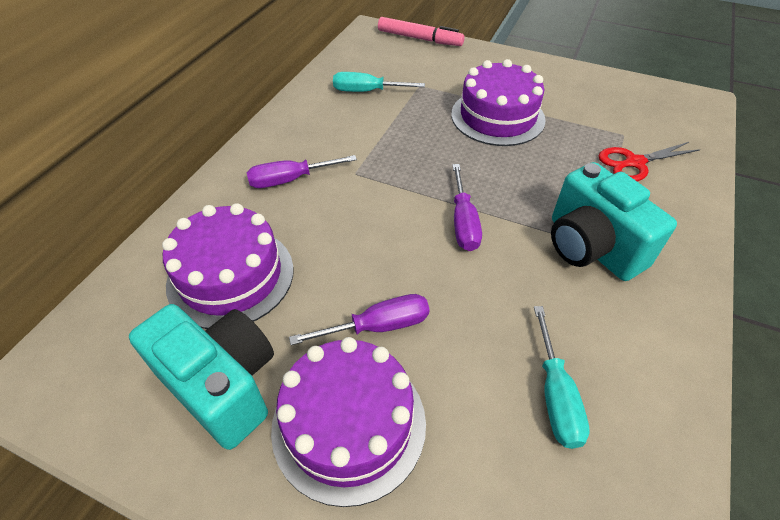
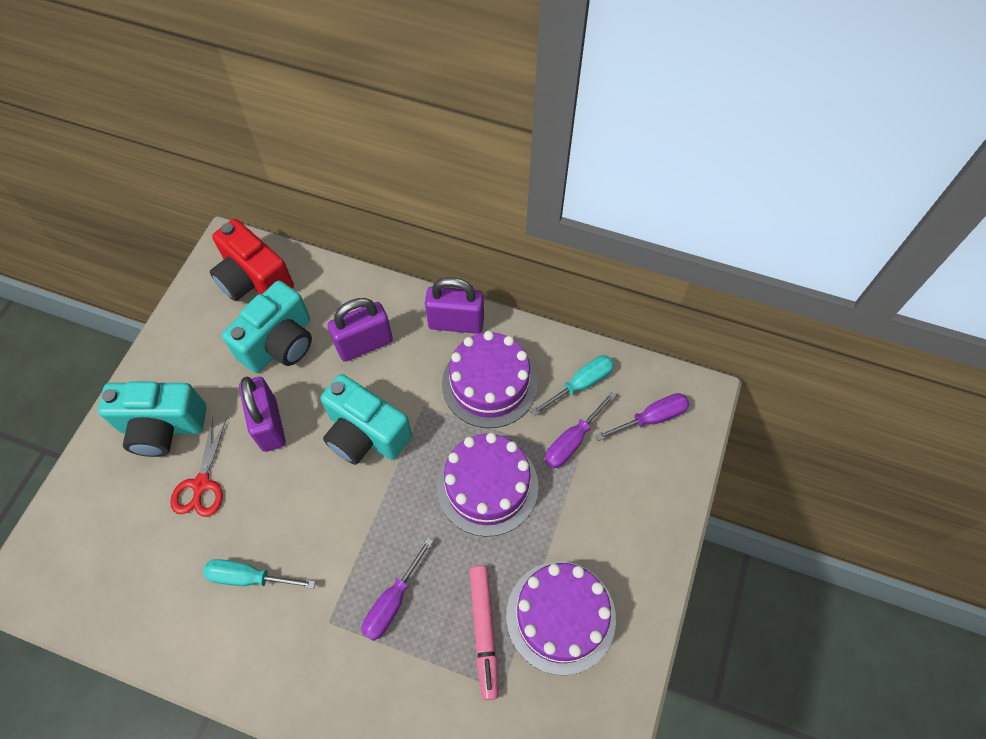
purple padlock: 0 -> 3
red camera: 0 -> 1
turquoise camera: 2 -> 3

